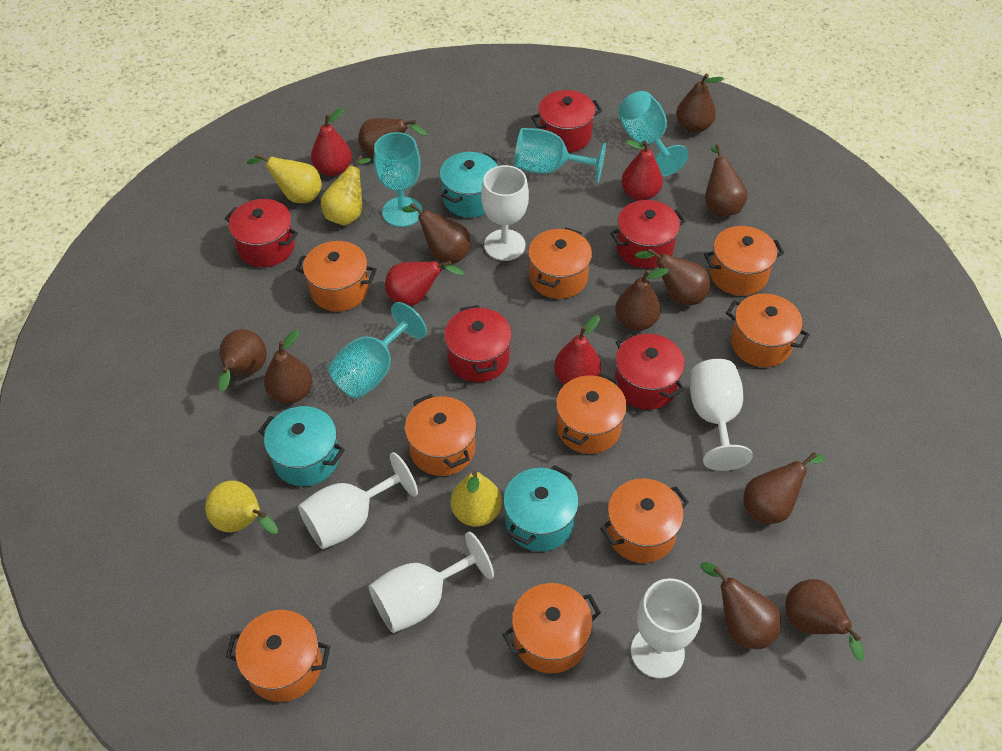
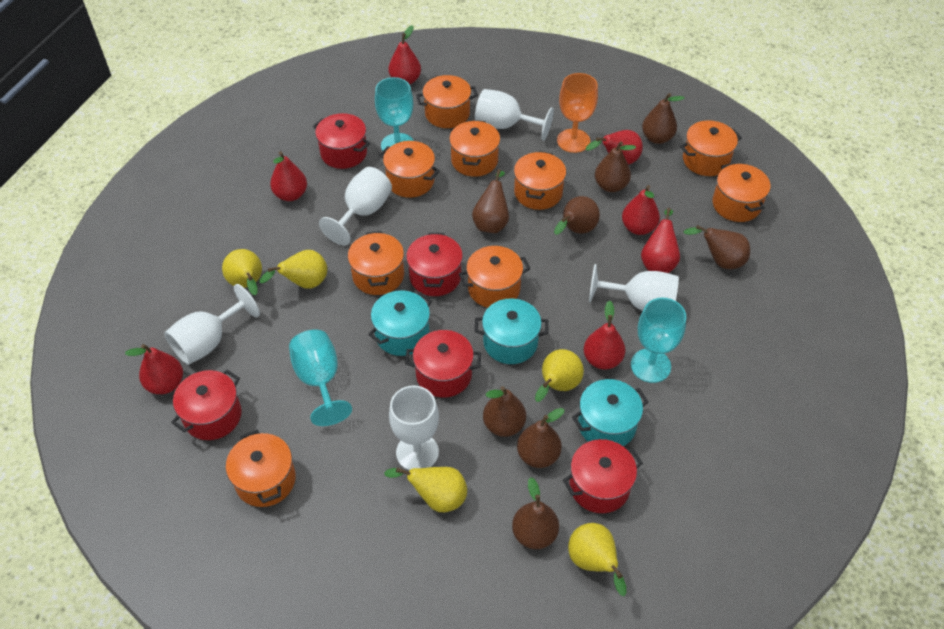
brown pear: 11 -> 8
orange goblet: 0 -> 1
red pear: 4 -> 7
turquoise goblet: 4 -> 3
yellow pear: 4 -> 5

